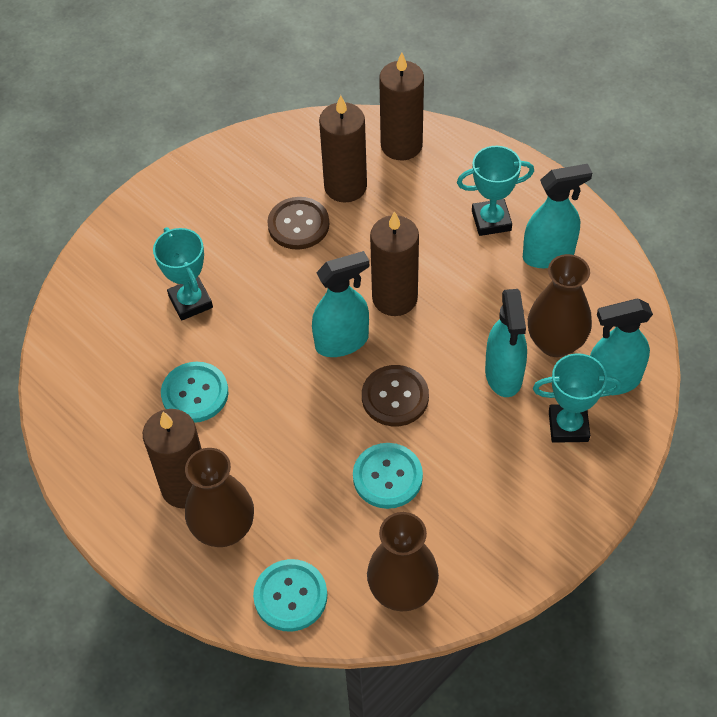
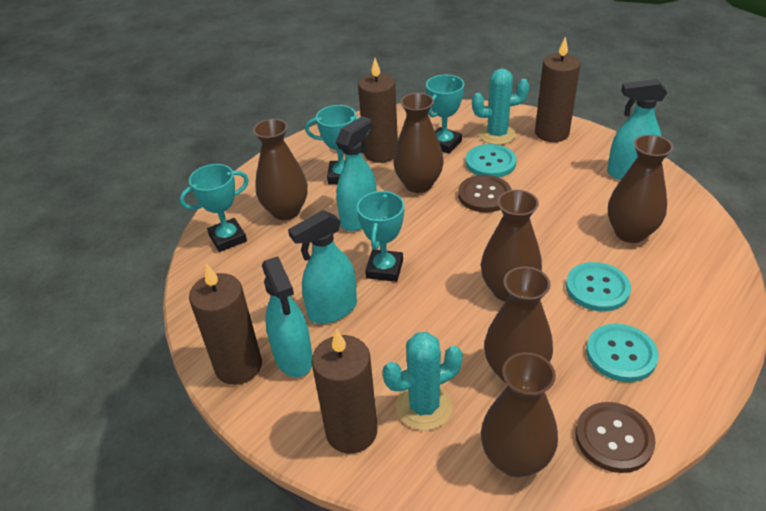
brown vase: 3 -> 6
turquoise cactus: 0 -> 2
turquoise trophy: 3 -> 4

